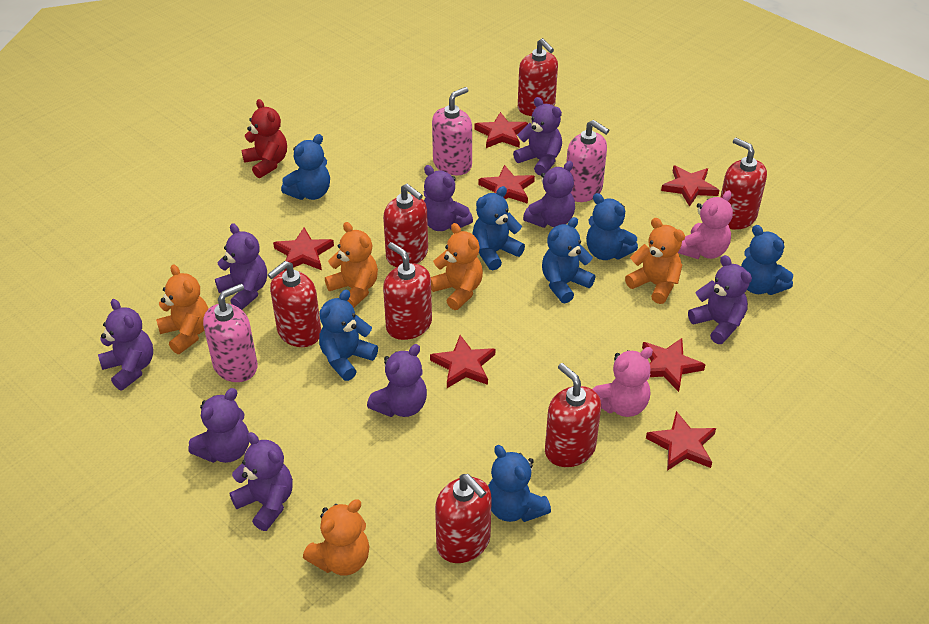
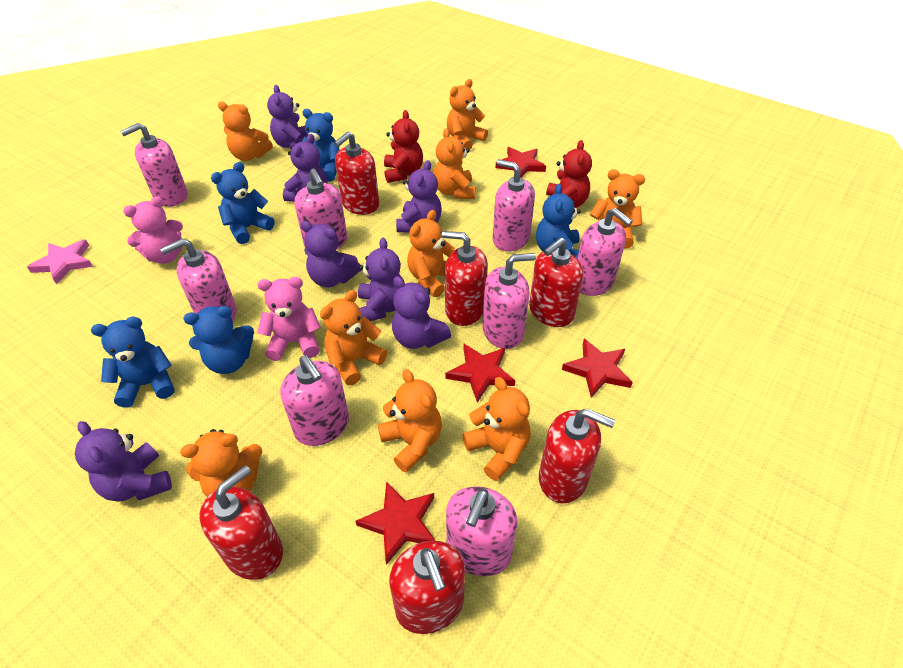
blue teddy bear: 7 -> 5
orange teddy bear: 5 -> 9
pink soap dispenser: 3 -> 8
pink star: 0 -> 1
purple teddy bear: 9 -> 7
red soap dispenser: 7 -> 6
red star: 7 -> 4
red teddy bear: 1 -> 2

